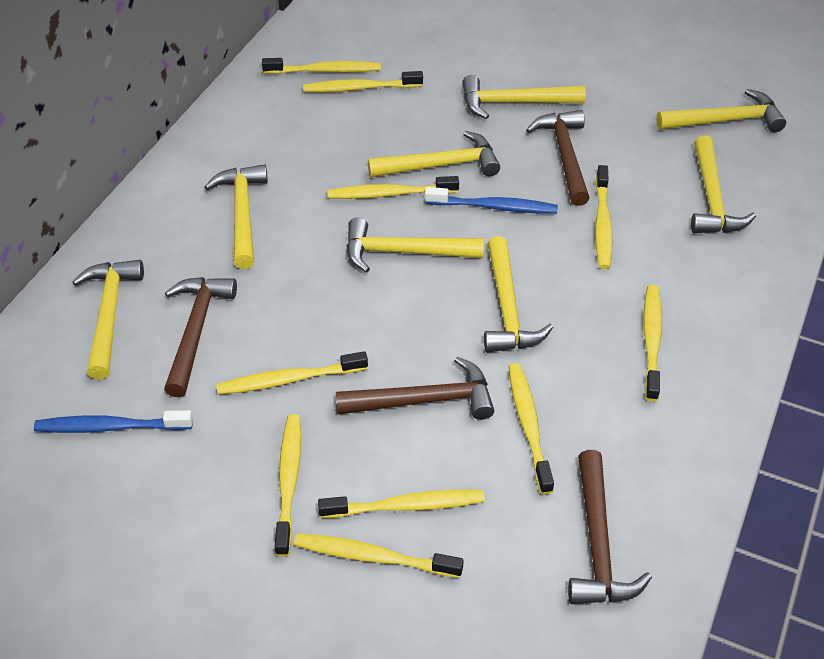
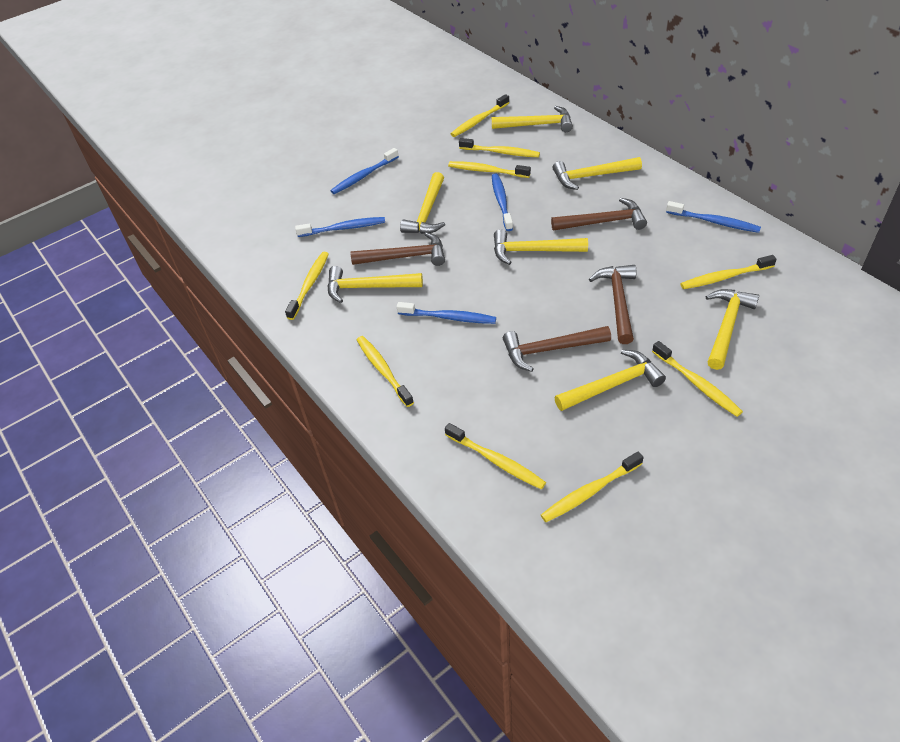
blue toothbrush: 2 -> 5
yellow hammer: 8 -> 7
yellow toothbrush: 10 -> 9

